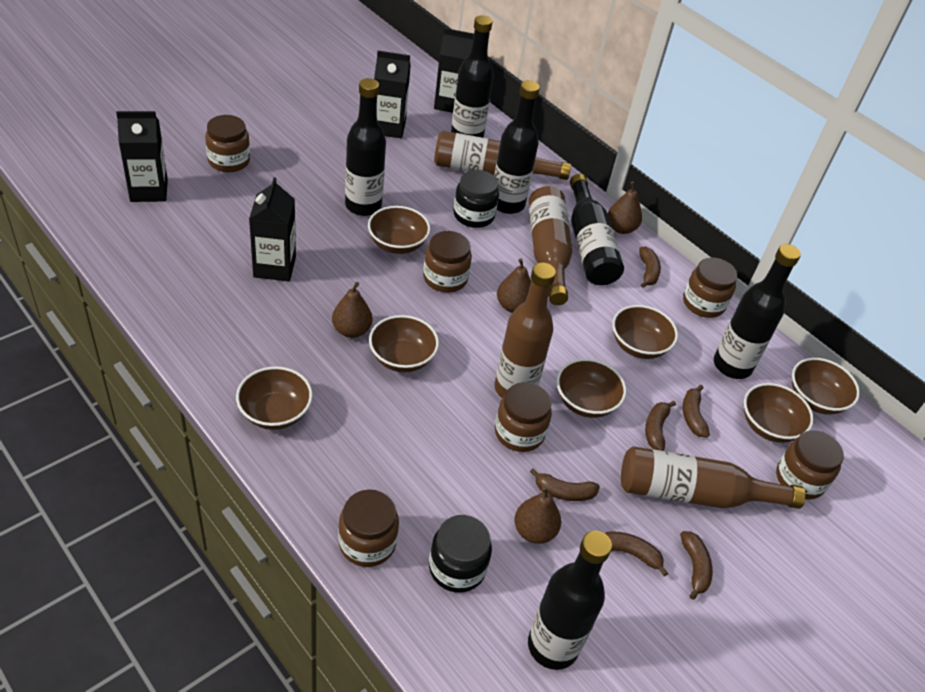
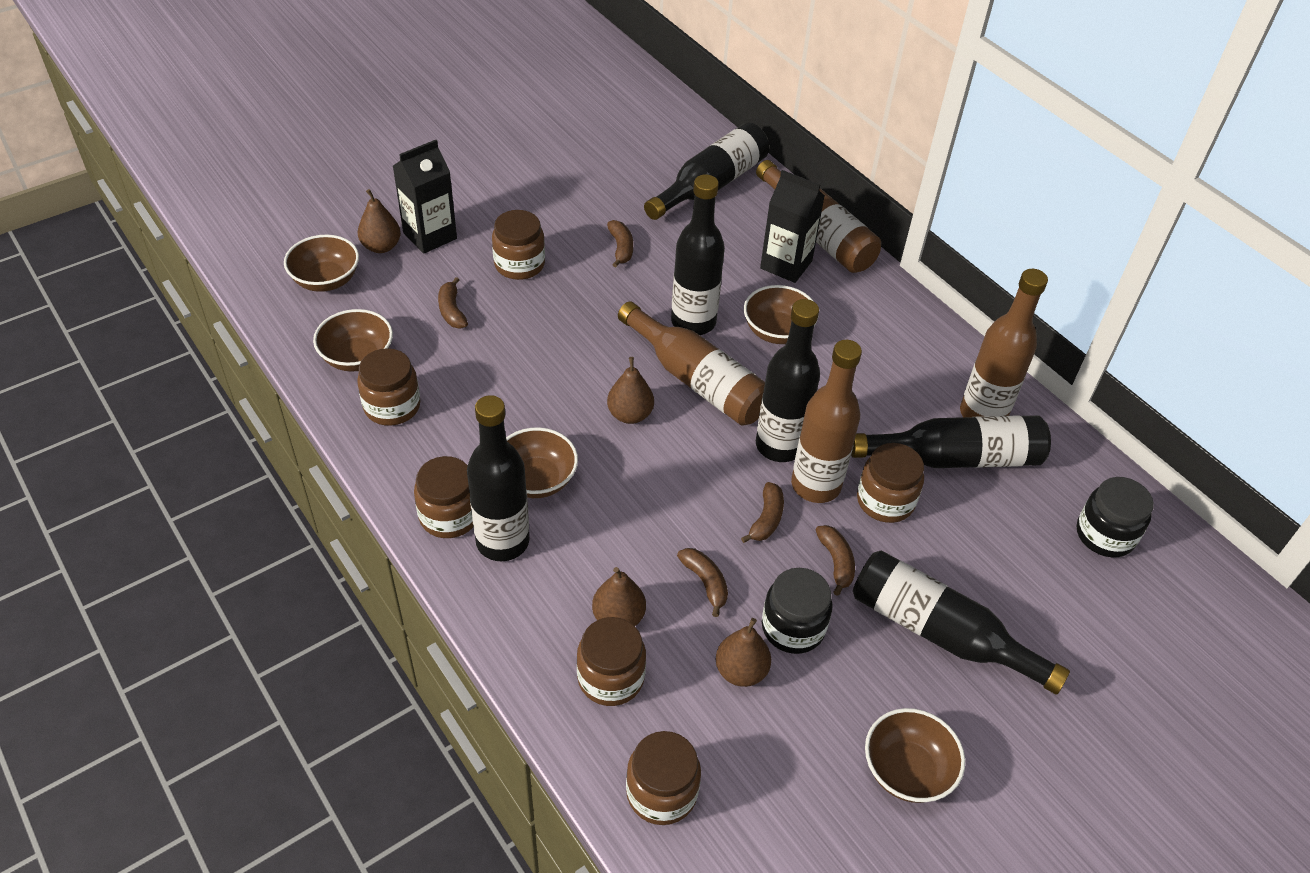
black carton: 4 -> 2
brown banana: 6 -> 5
brown bowl: 7 -> 5

